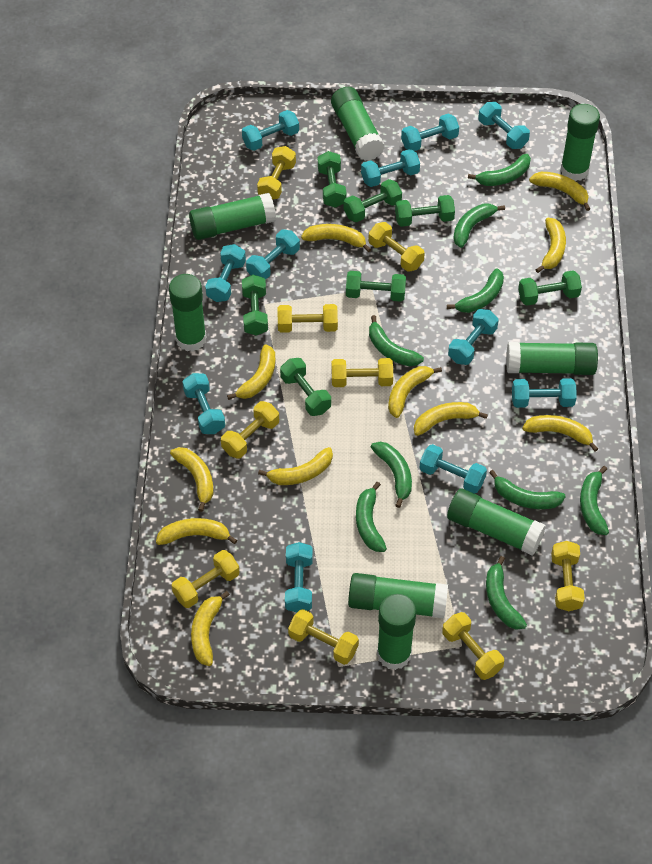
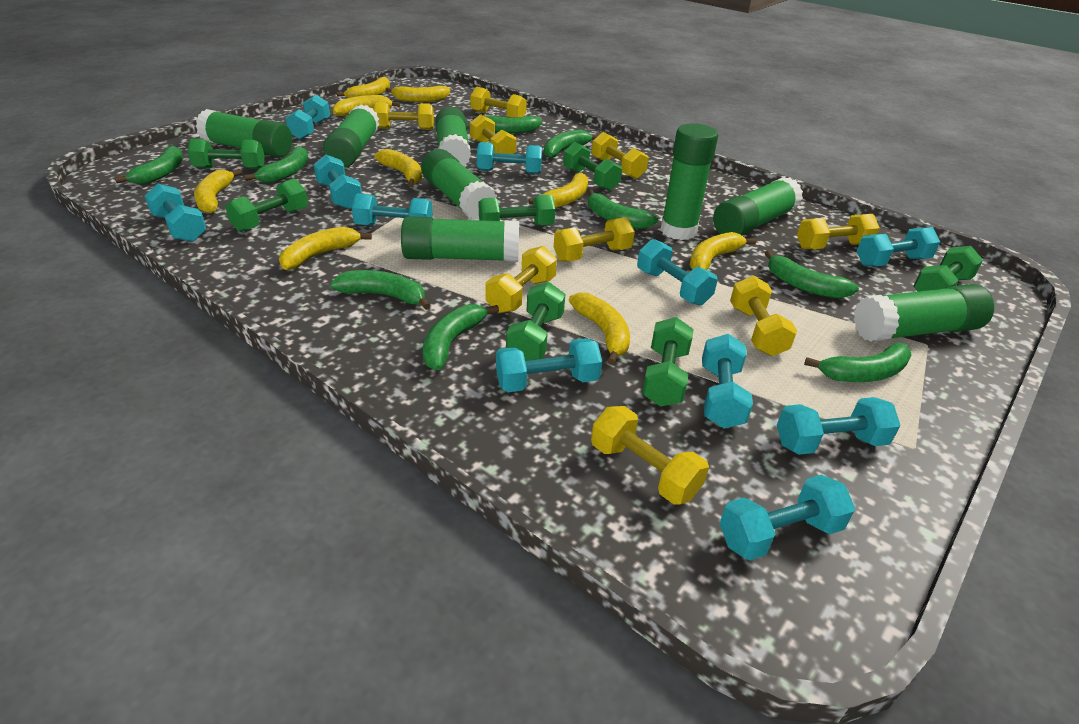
yellow banana: 11 -> 9

